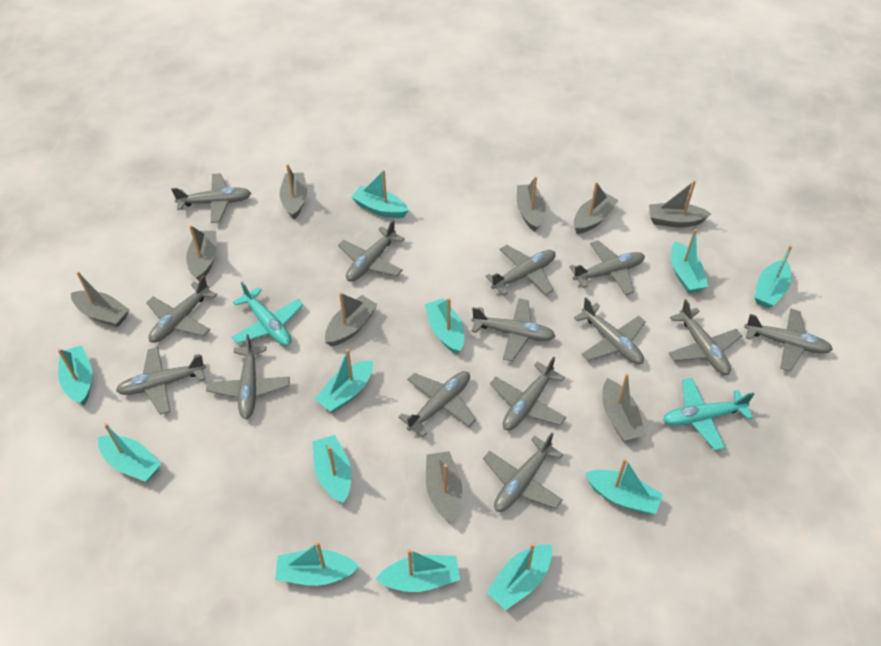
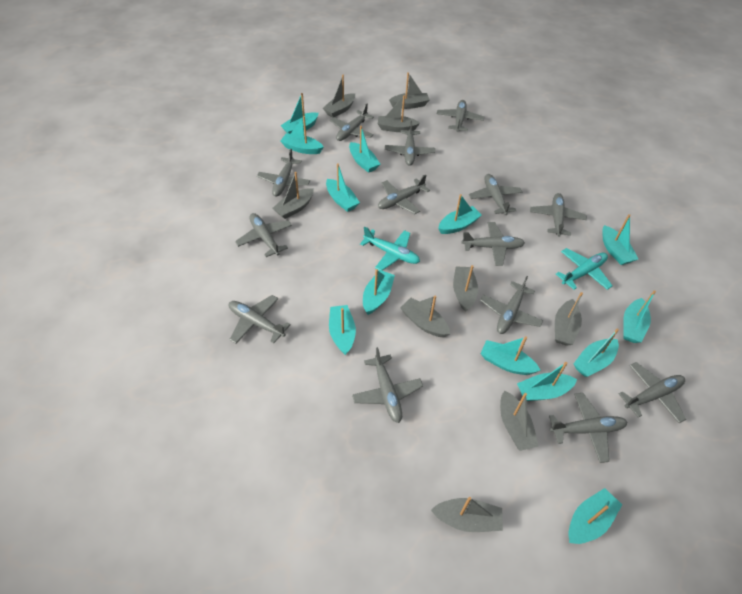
turquoise boat: 12 -> 13

